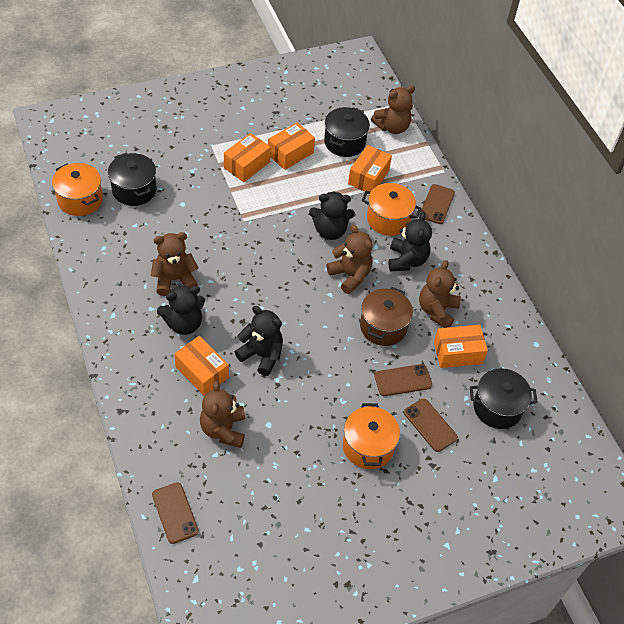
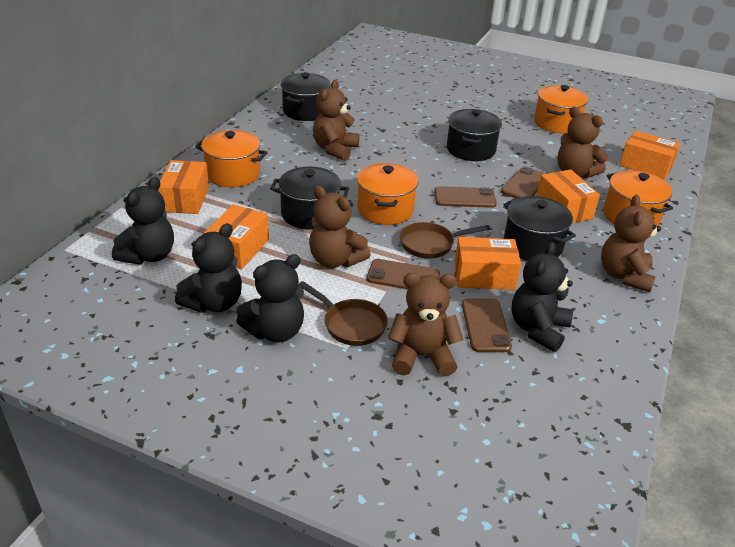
black pot: 3 -> 4
brown pan: 0 -> 2
brown pot: 1 -> 0
orange pot: 3 -> 4

